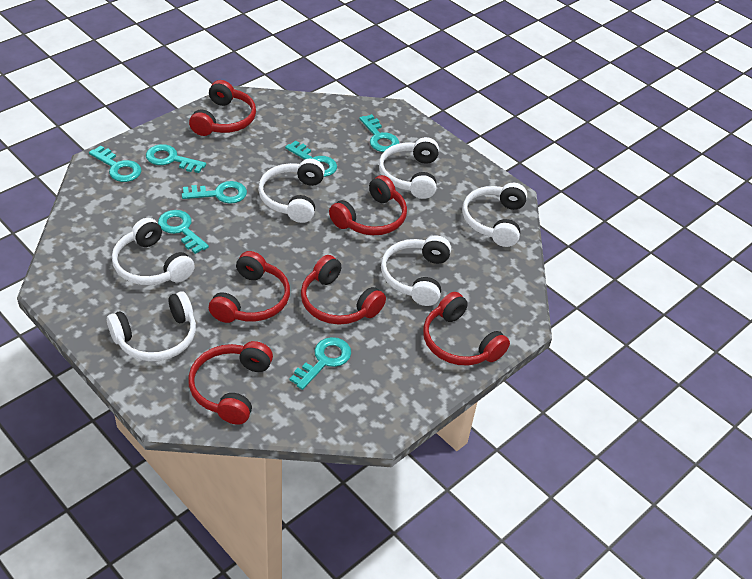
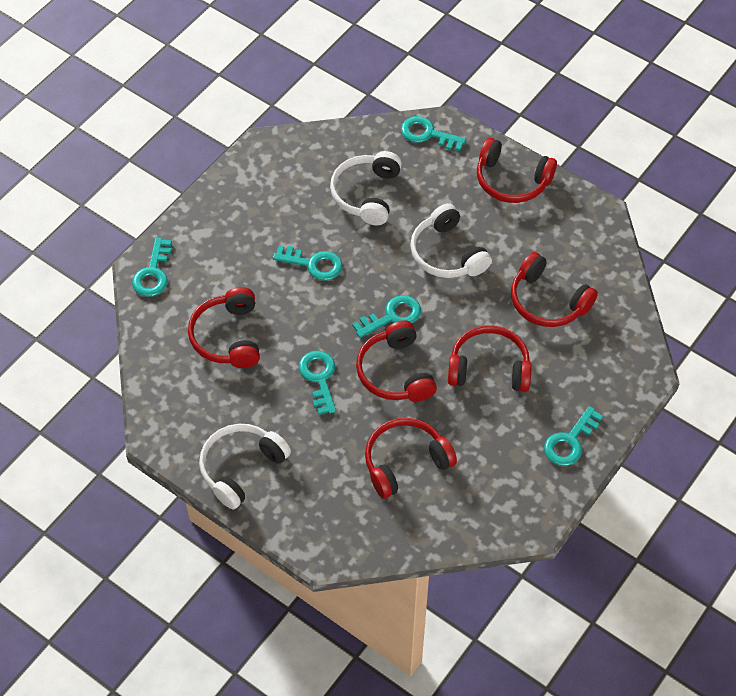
turquoise key: 7 -> 6
white headphones: 6 -> 3

